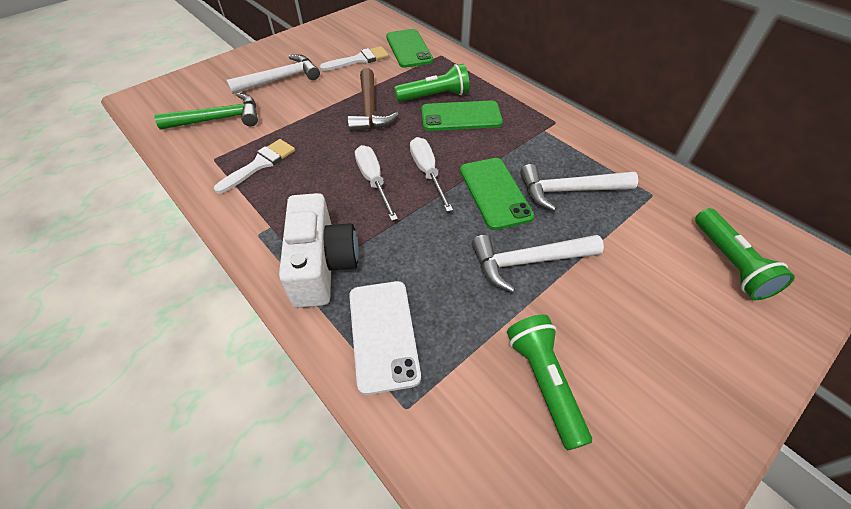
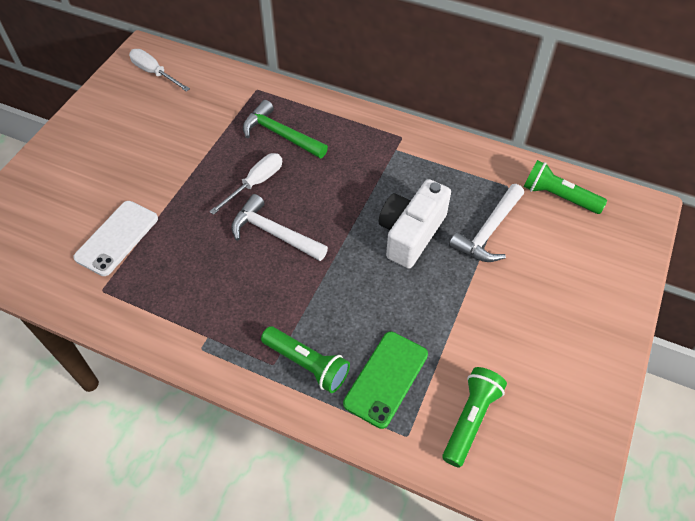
brown hammer: 1 -> 0
green phone: 3 -> 1
white brush: 2 -> 0
white hammer: 3 -> 2

